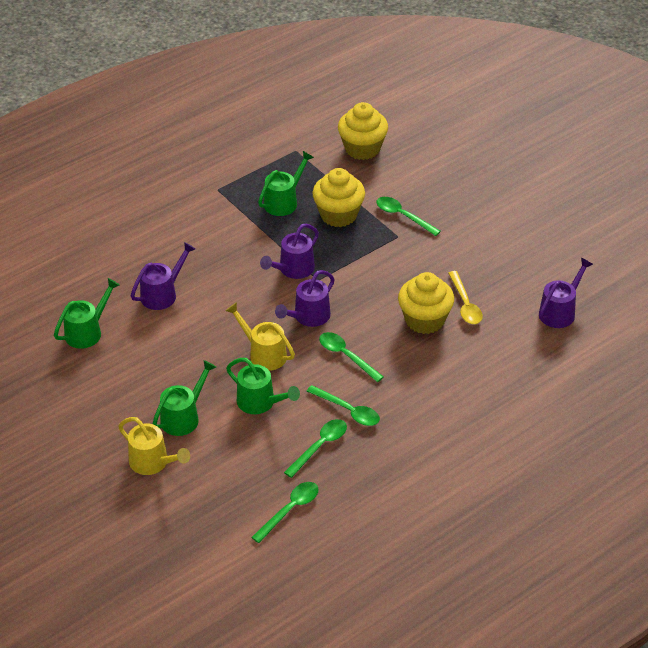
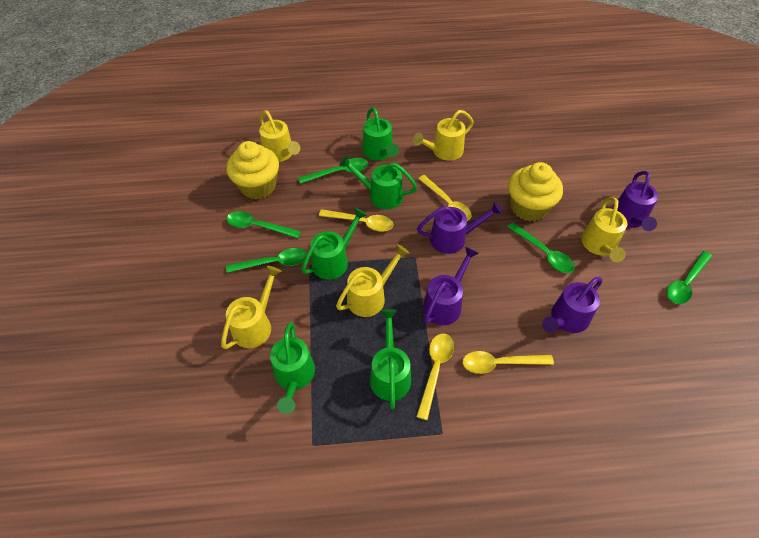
green watering can: 4 -> 5
yellow cupcake: 3 -> 2
yellow spoon: 1 -> 4
yellow watering can: 2 -> 5

